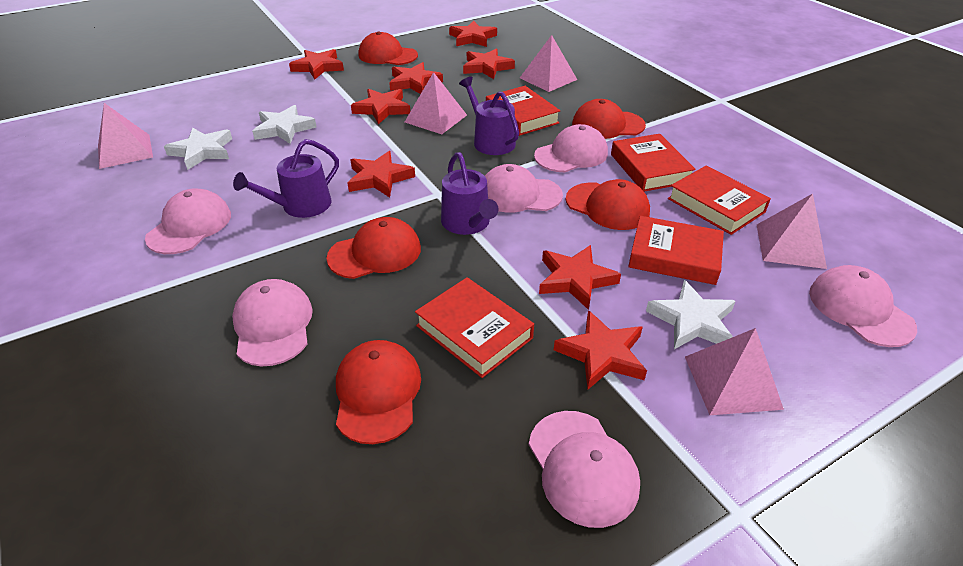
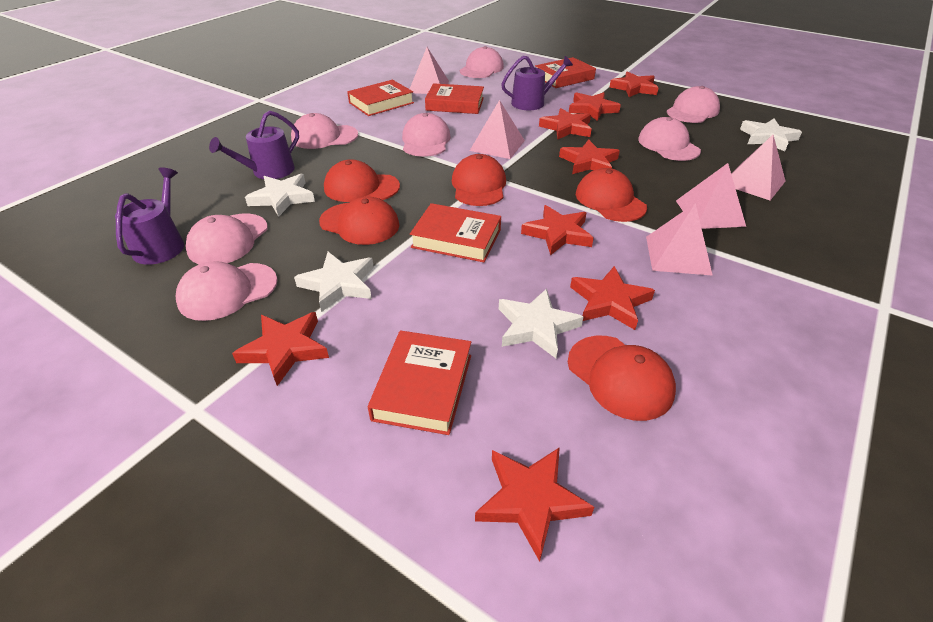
pink cap: 6 -> 7
white star: 3 -> 4

